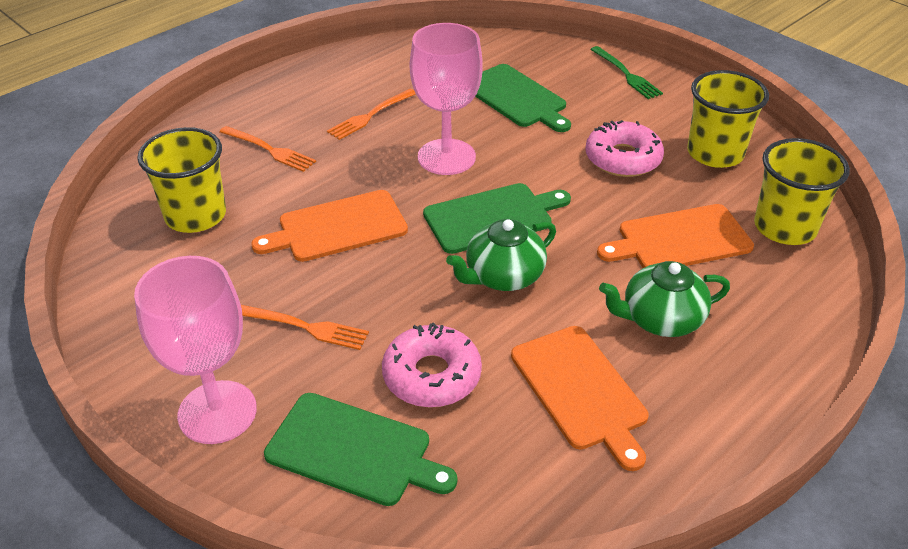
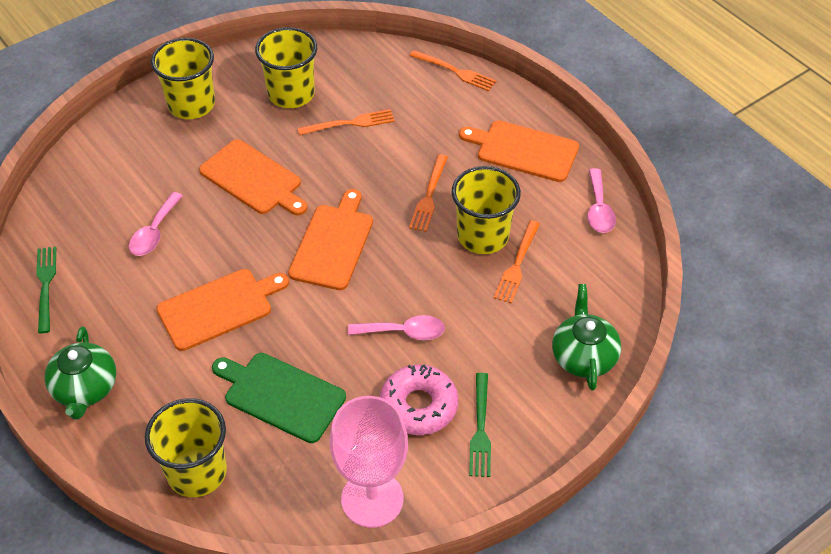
green cutting board: 3 -> 1
green fork: 1 -> 2
orange cutting board: 3 -> 4
orange fork: 3 -> 4
pink donut: 2 -> 1
pink goblet: 2 -> 1
pink spoon: 0 -> 3
yellow cup: 3 -> 4

